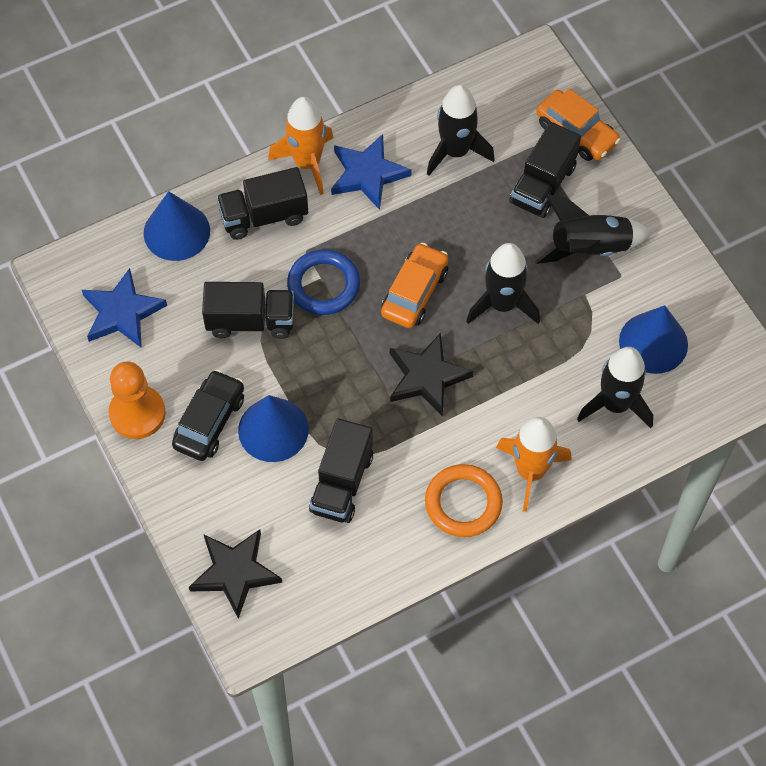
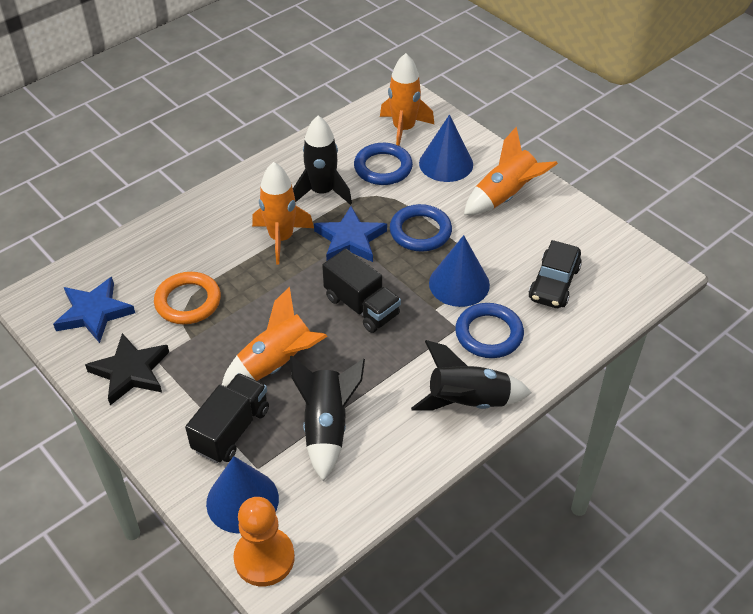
black rocket: 4 -> 3
black star: 2 -> 1
black truck: 4 -> 2
blue ring: 1 -> 3
orange car: 2 -> 0
orange rocket: 2 -> 4

